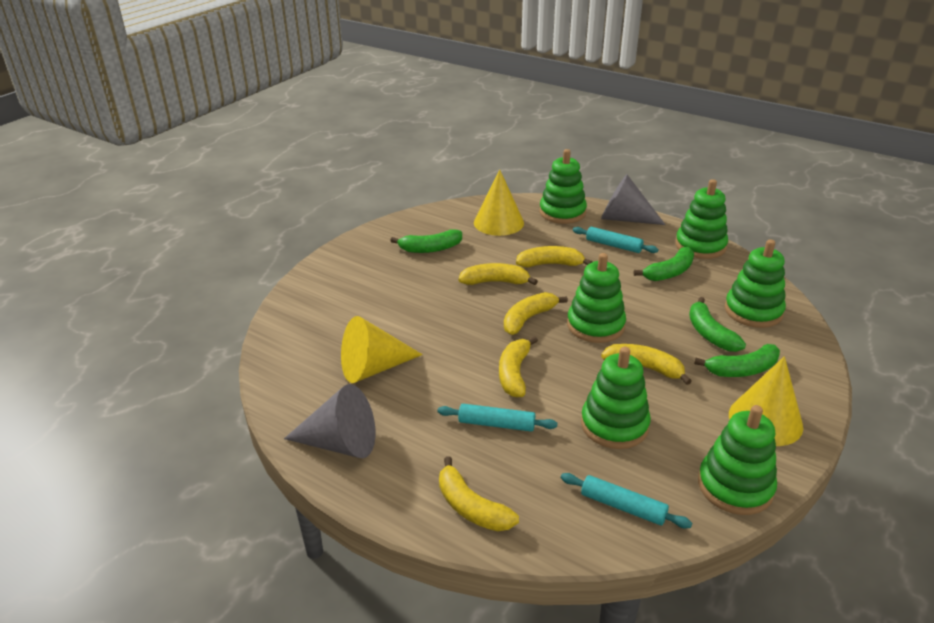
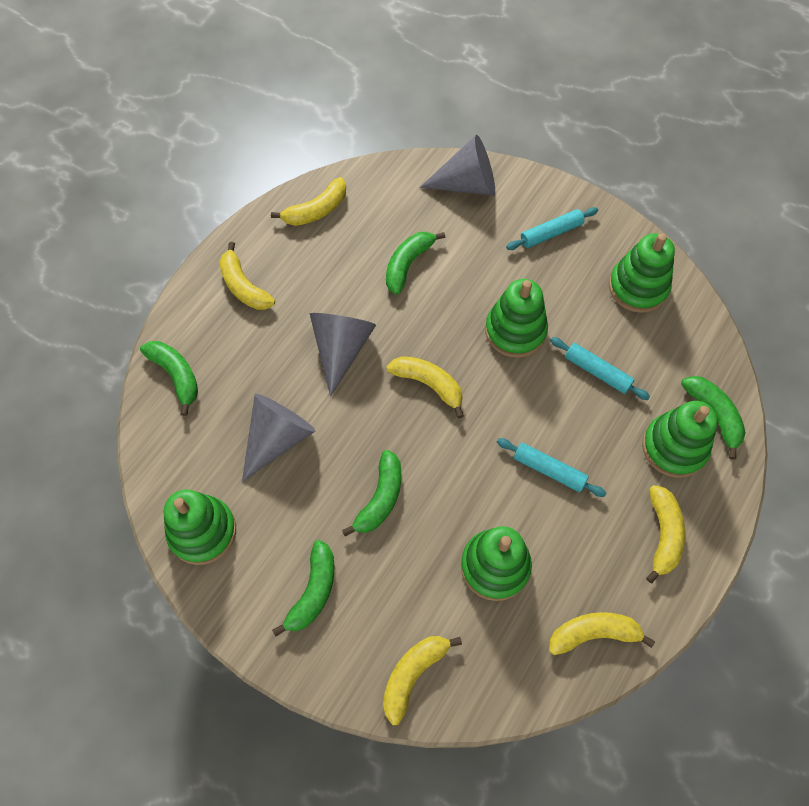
green banana: 4 -> 5
green stacking toy: 6 -> 5
grey cone: 2 -> 3
yellow cone: 3 -> 0

